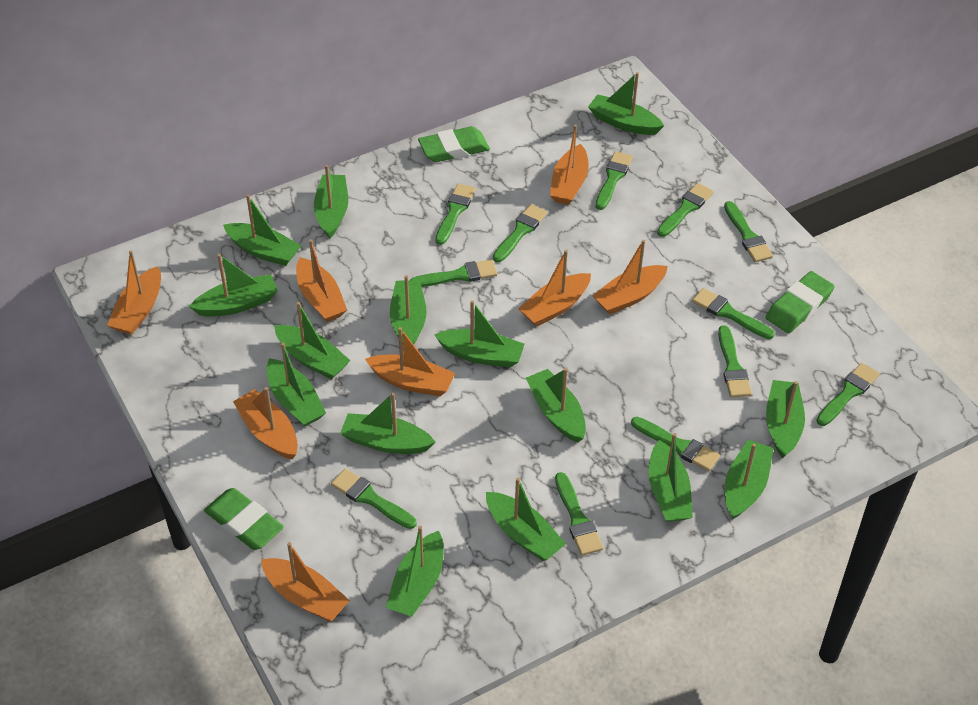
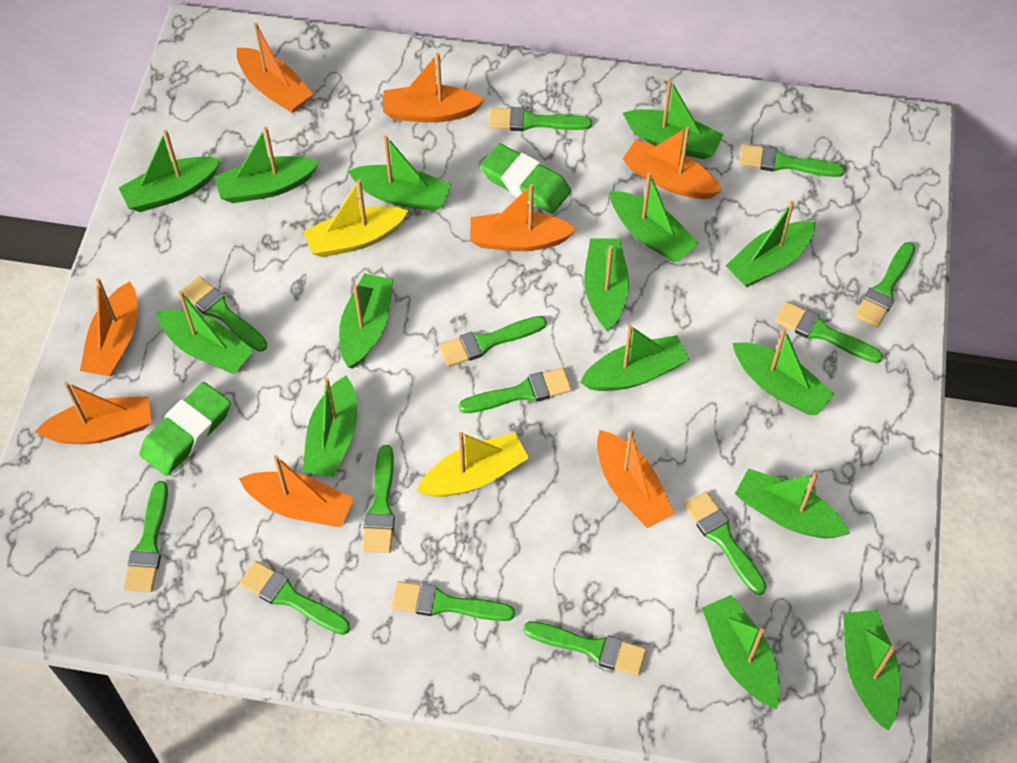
green brush: 12 -> 13
green eraser: 3 -> 2
yellow boat: 0 -> 2

